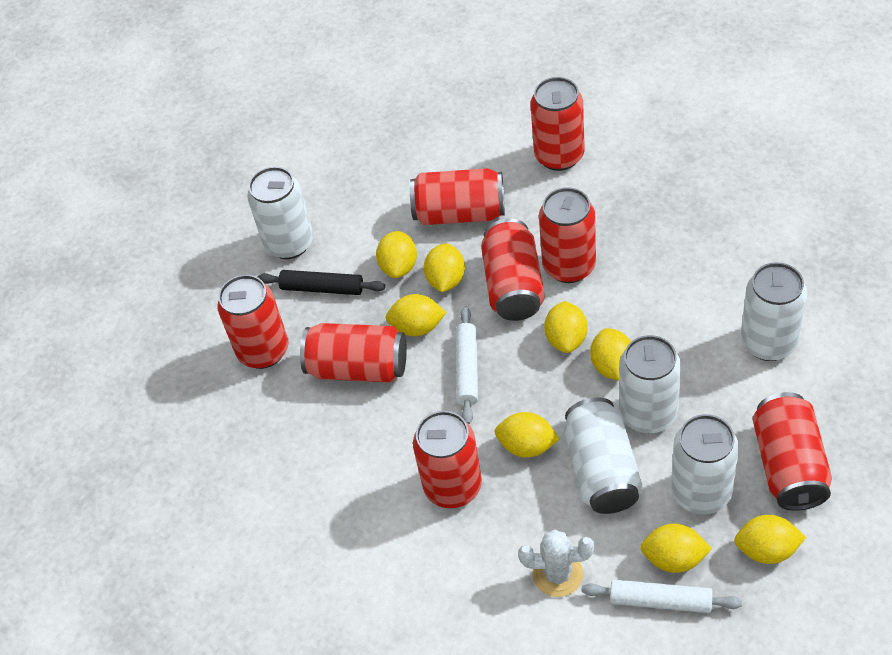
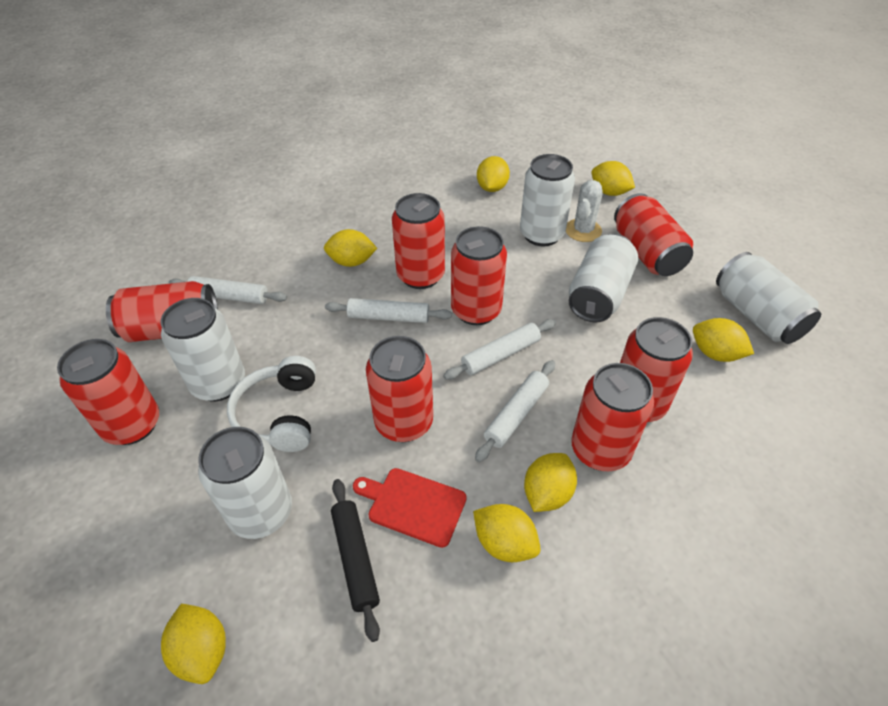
red cutting board: 0 -> 1
white headphones: 0 -> 1
white rolling pin: 2 -> 4
yellow lemon: 8 -> 7

